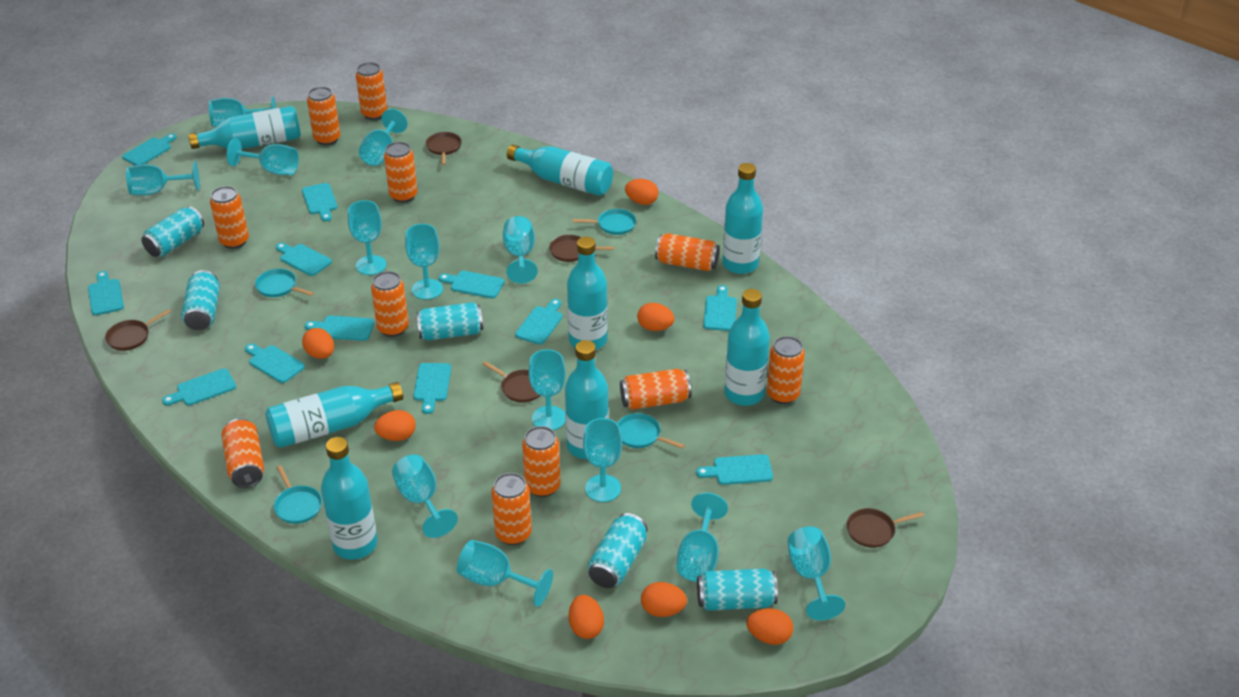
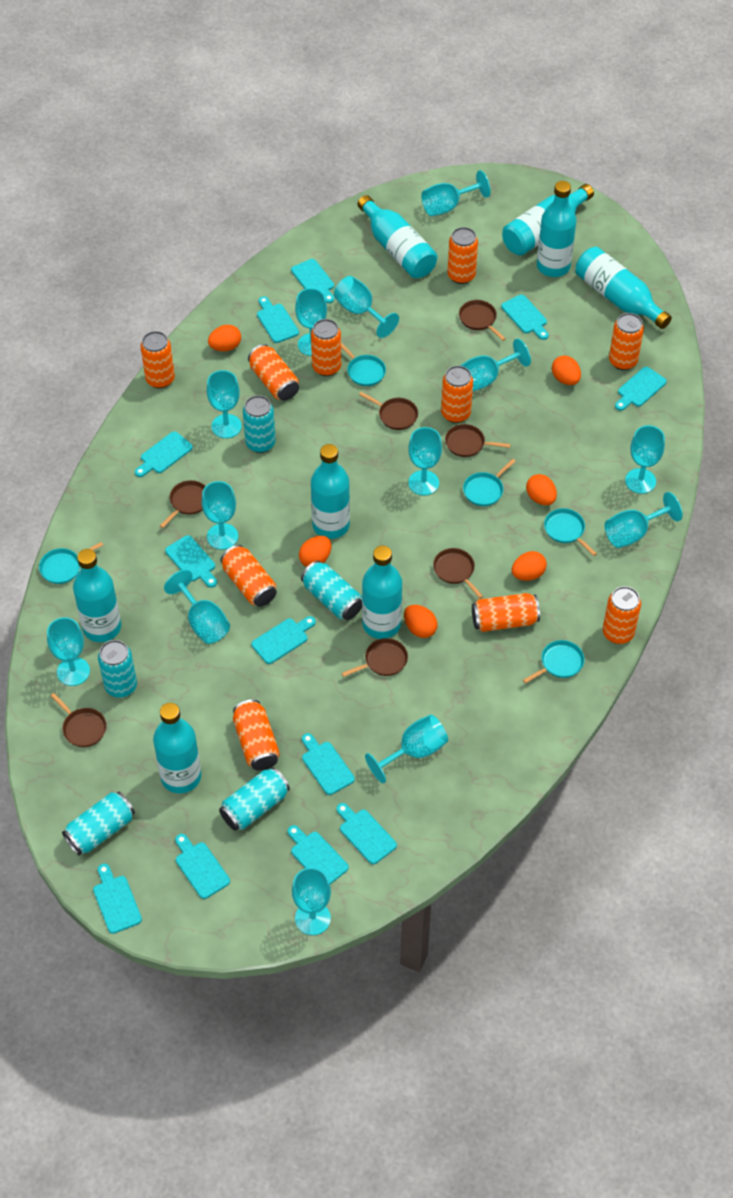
brown pan: 5 -> 7
orange can: 11 -> 10
orange egg: 7 -> 6
turquoise pan: 4 -> 5

